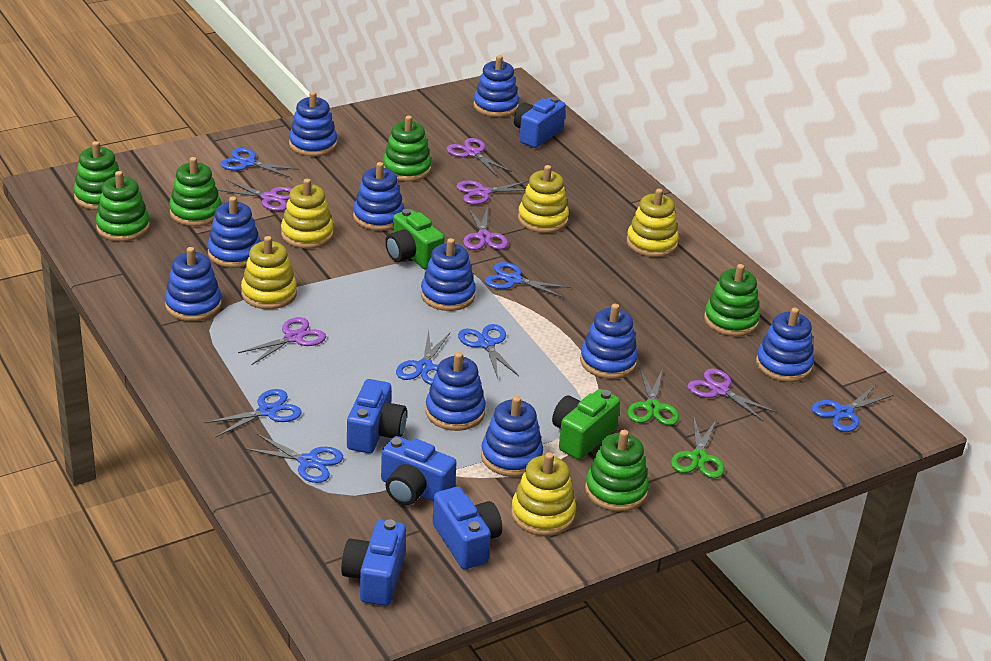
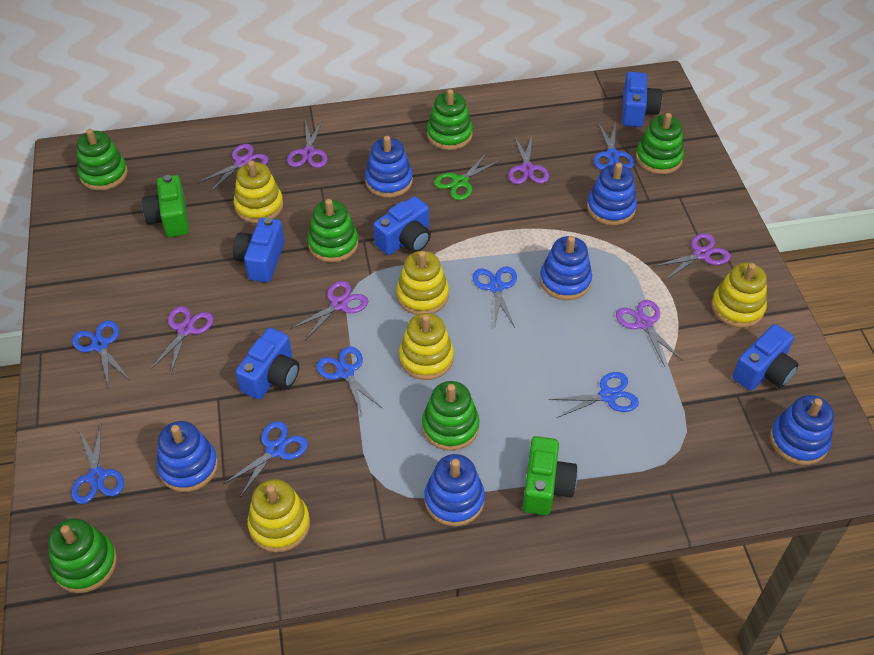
blue stacking toy: 10 -> 6
green scissors: 2 -> 1
purple scissors: 6 -> 7

